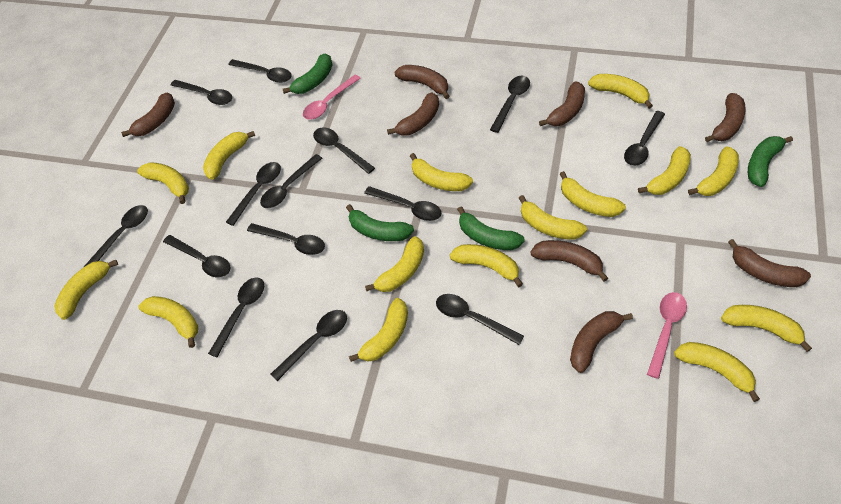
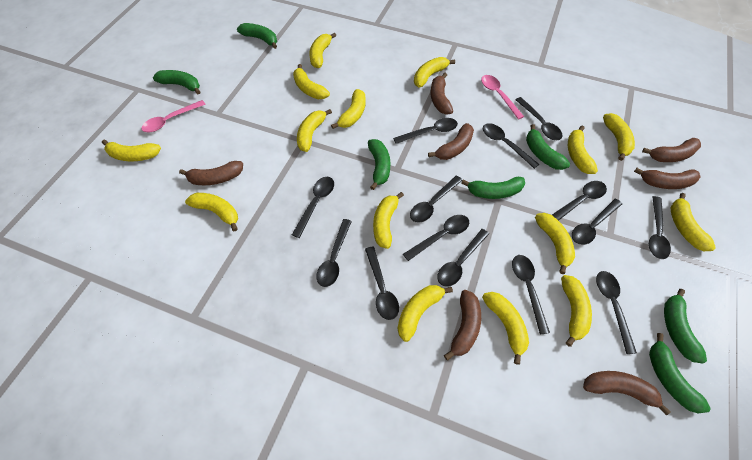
brown banana: 8 -> 7
green banana: 4 -> 7

